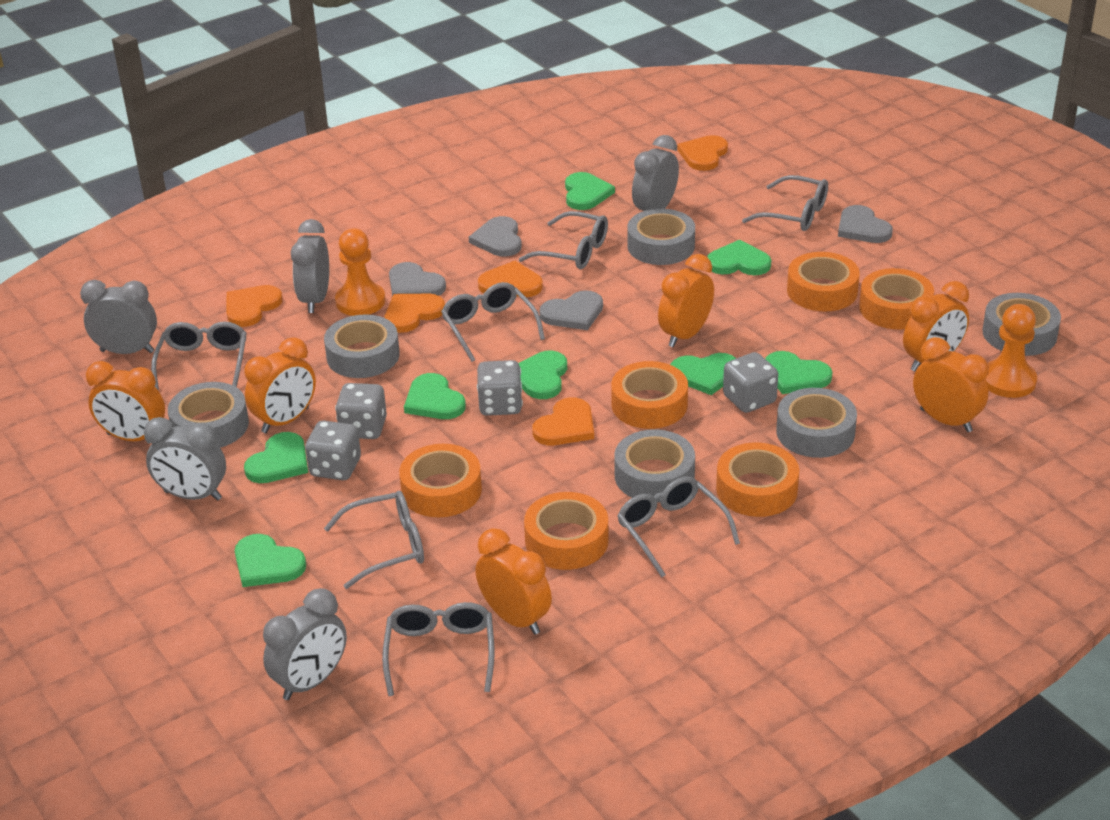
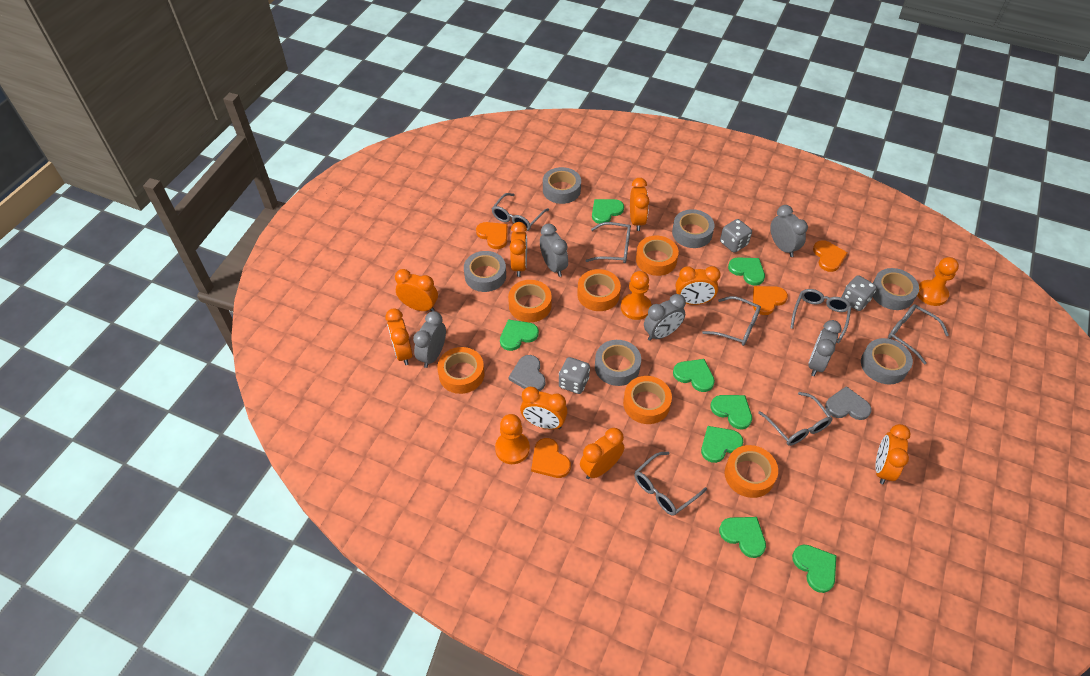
grey dice: 4 -> 3
grey heart: 4 -> 2
orange clock: 6 -> 8
orange heart: 5 -> 4
orange pawn: 2 -> 3

